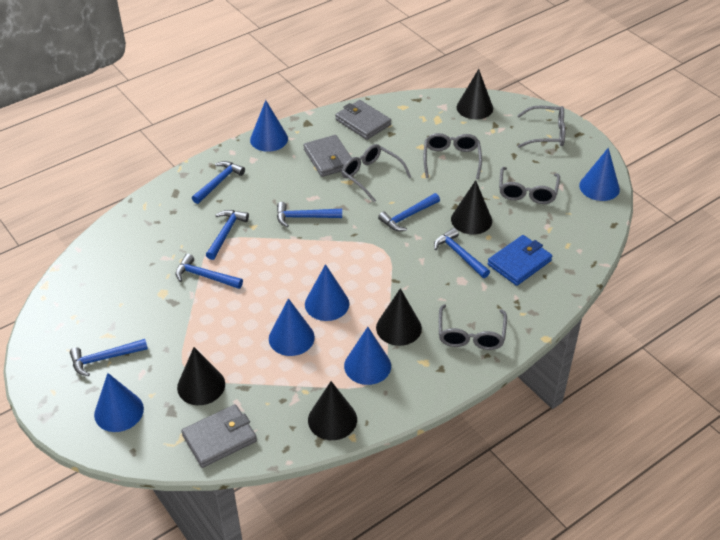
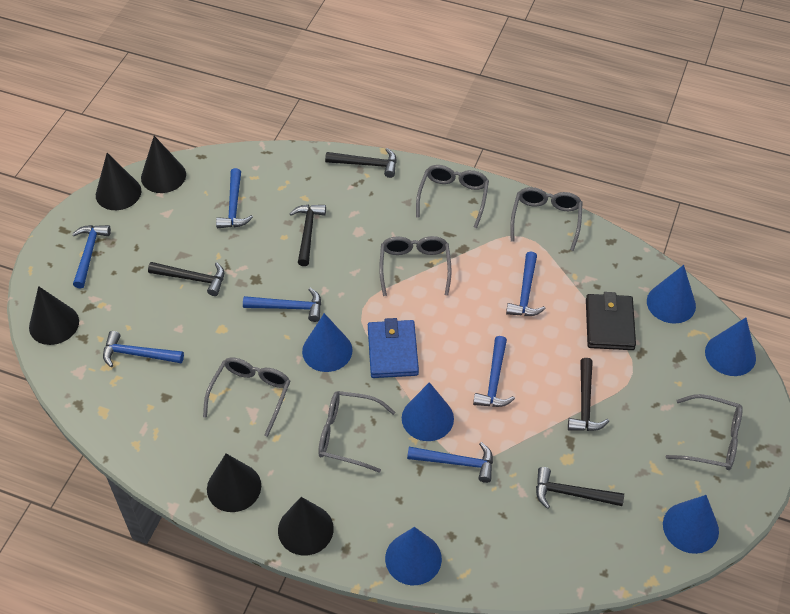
black hammer: 0 -> 5
black wallet: 0 -> 1
grey glasses: 5 -> 6
grey wallet: 3 -> 0

